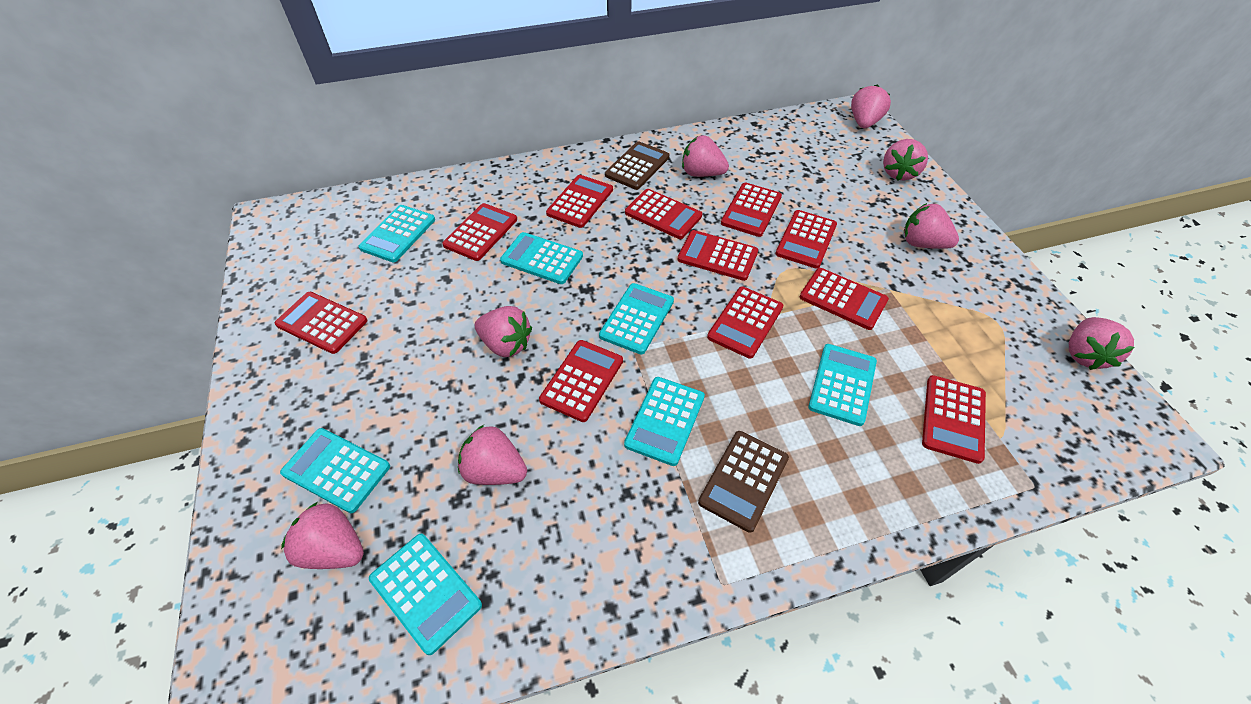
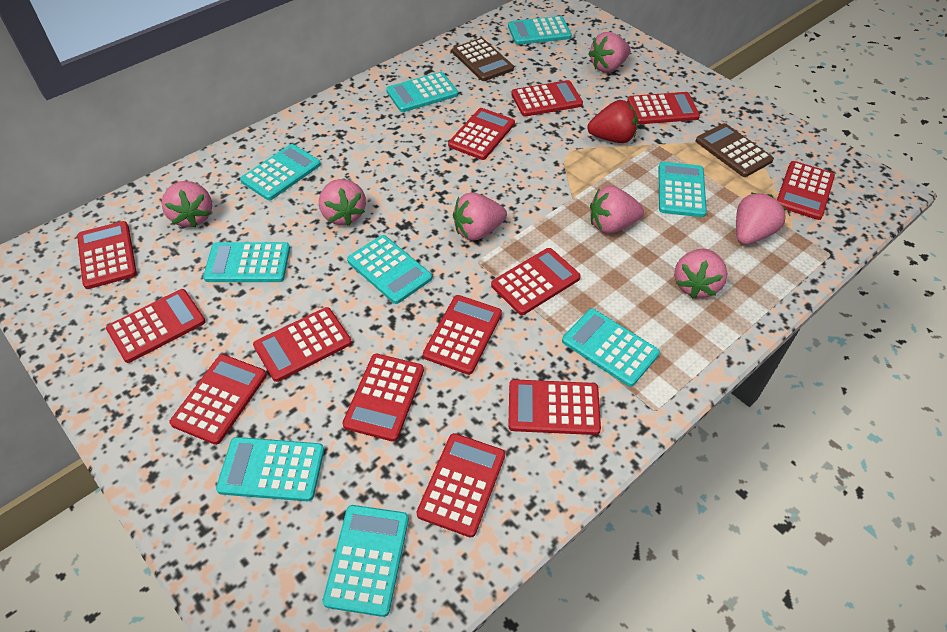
pink strawberry: 8 -> 7
red calculator: 11 -> 13
red strawberry: 0 -> 1
turquoise calculator: 7 -> 9

